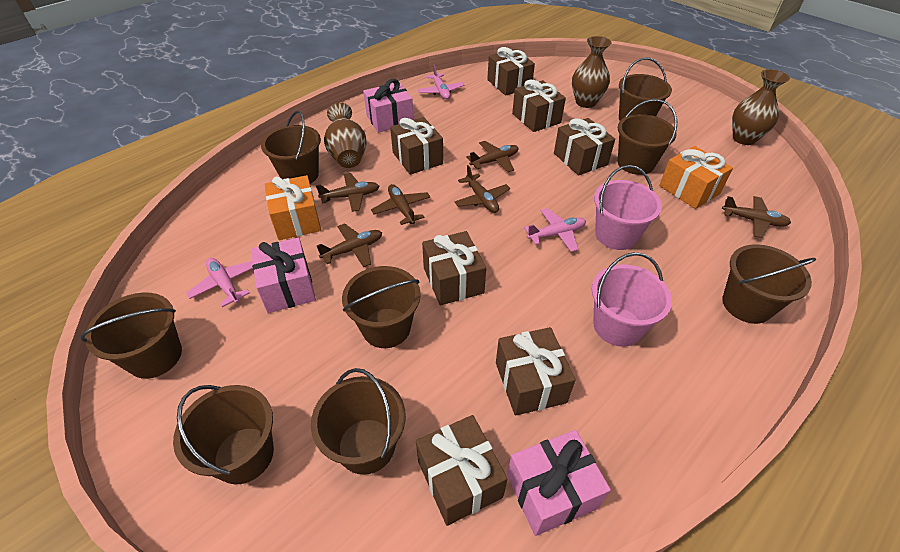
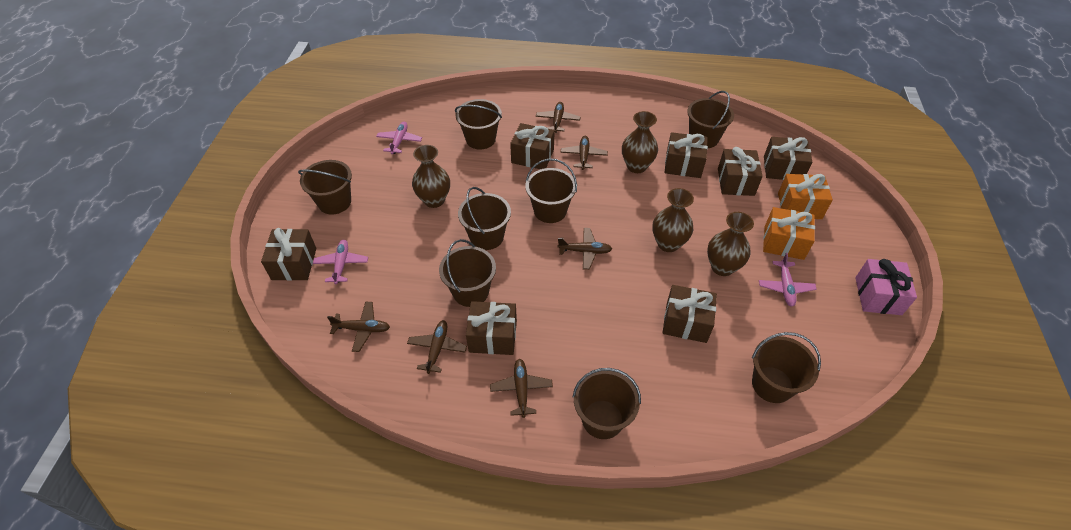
brown vase: 3 -> 4
pink bucket: 2 -> 0
pink gift: 3 -> 1

